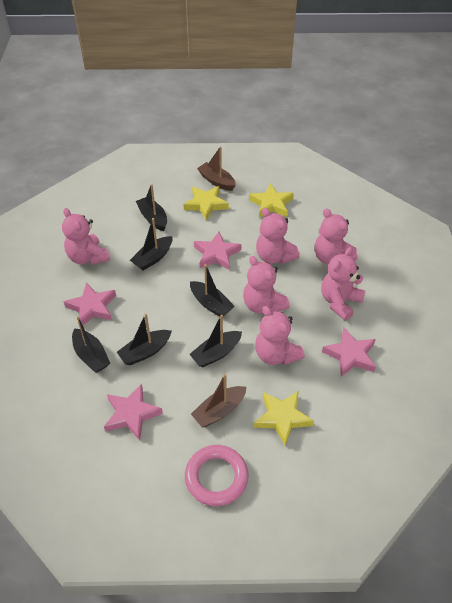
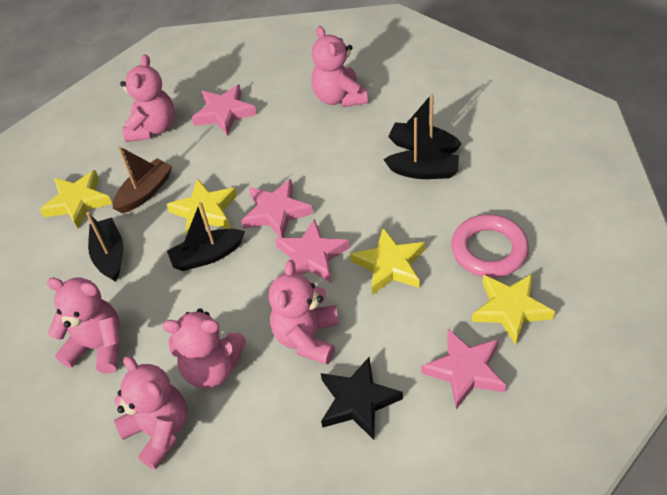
black boat: 6 -> 4
black star: 0 -> 1
brown boat: 2 -> 1
yellow star: 3 -> 4

